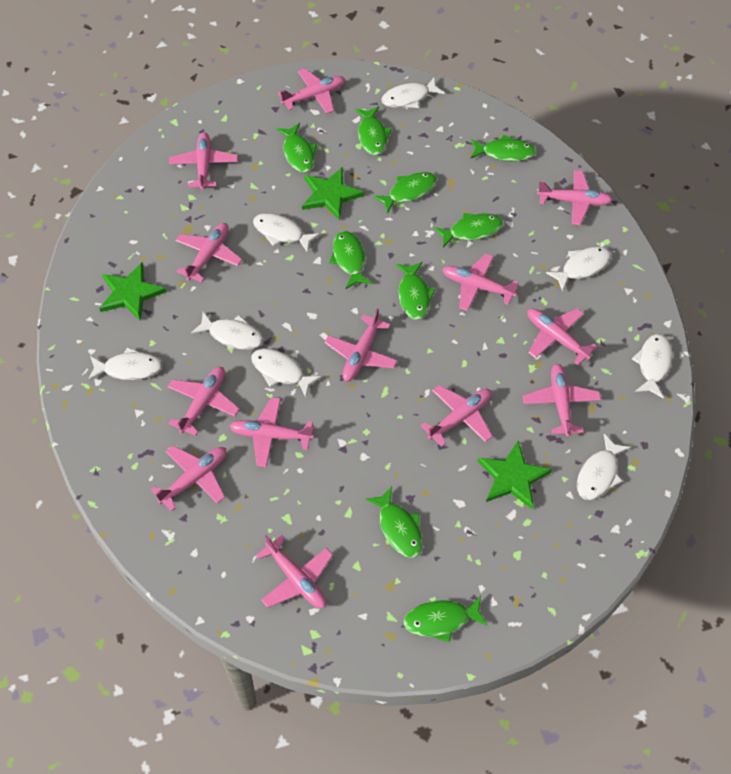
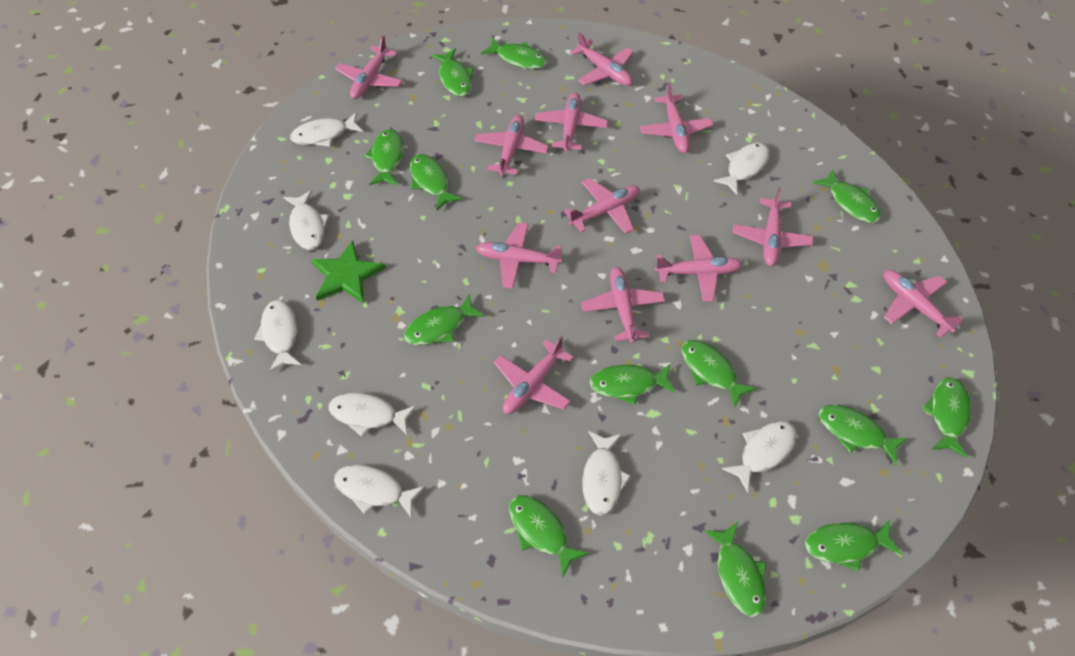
green fish: 9 -> 13
green star: 3 -> 1
pink plane: 13 -> 12

